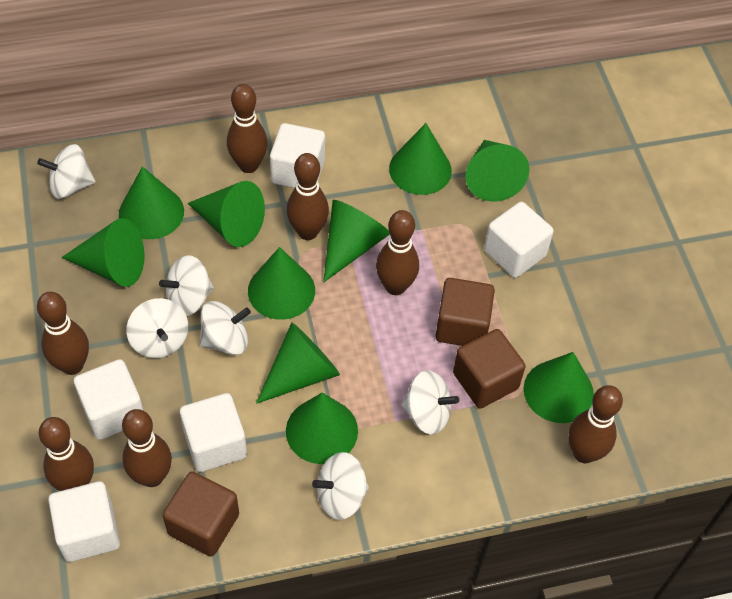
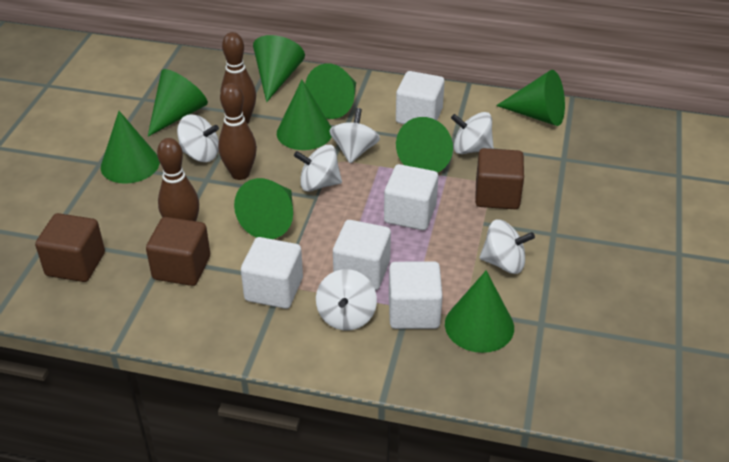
brown bowling pin: 7 -> 3
green cone: 10 -> 9

